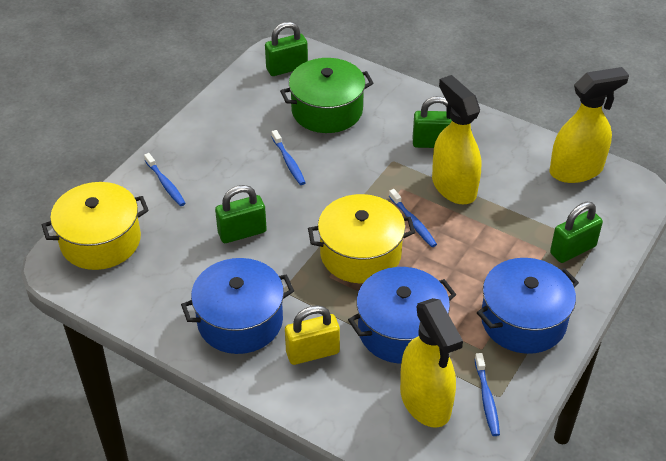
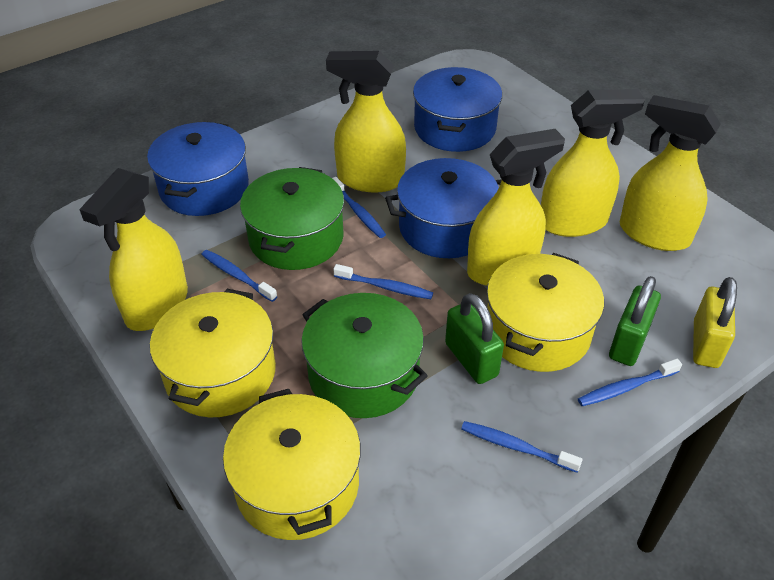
blue toothbrush: 4 -> 5
green padlock: 4 -> 2
green pot: 1 -> 2
yellow pot: 2 -> 3
yellow spray bottle: 3 -> 5

